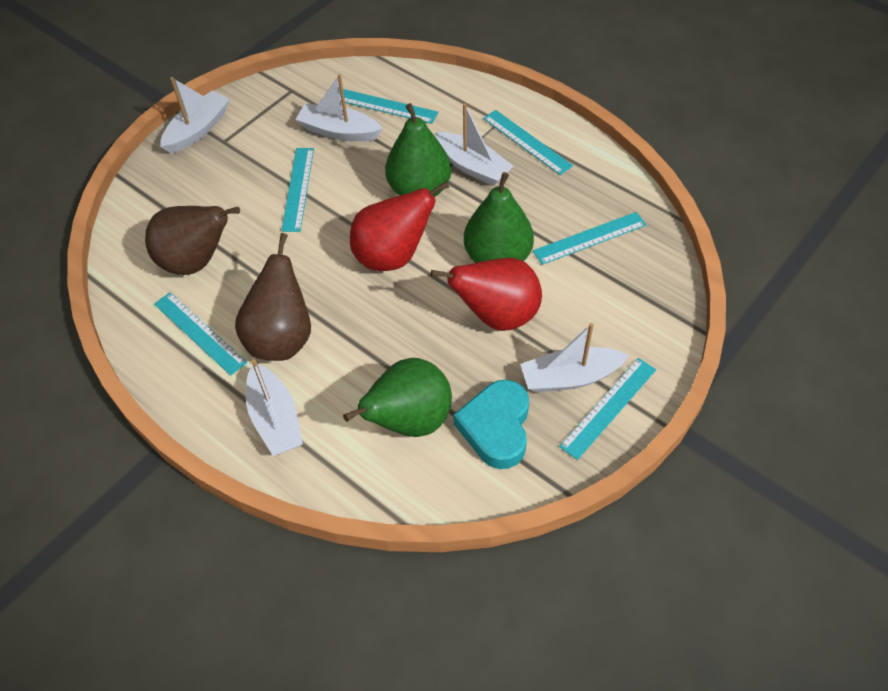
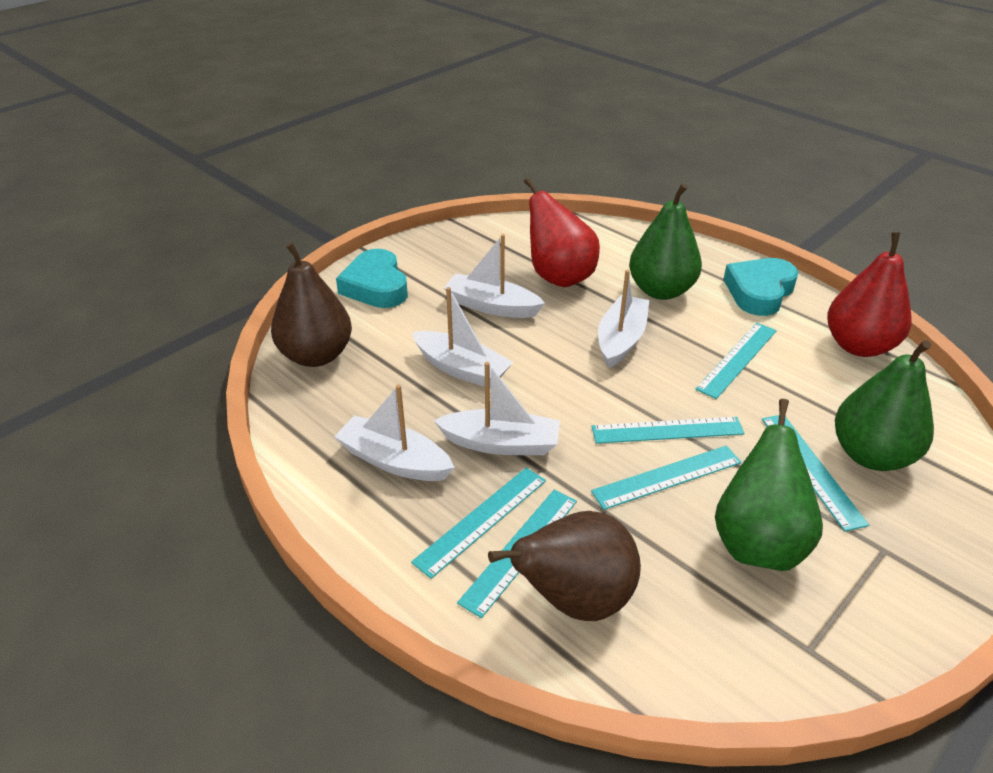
turquoise heart: 1 -> 2

